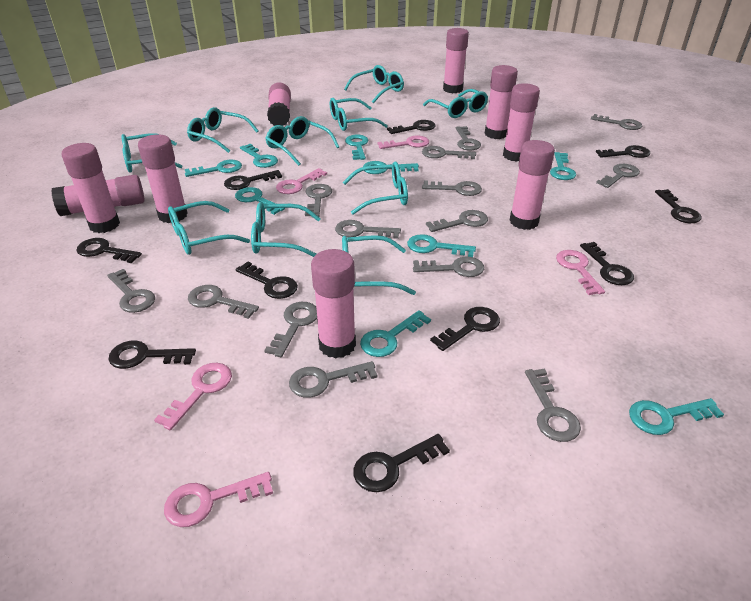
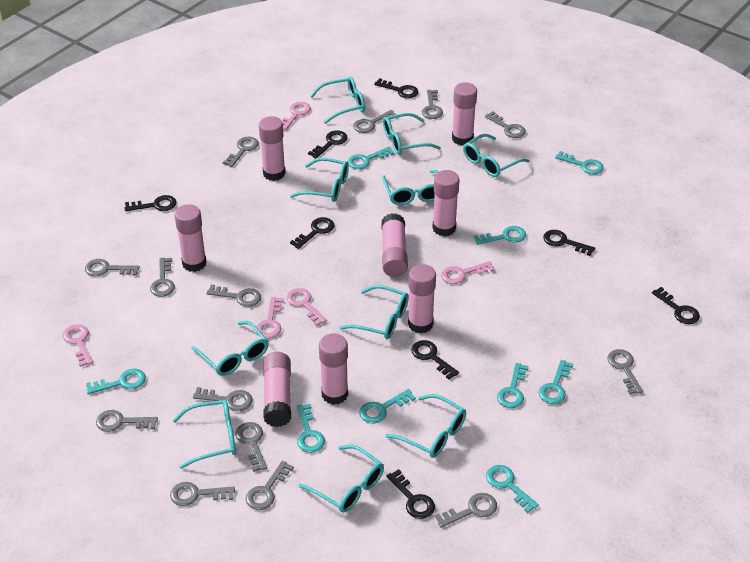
black key: 10 -> 8
pink glue stick: 9 -> 8

